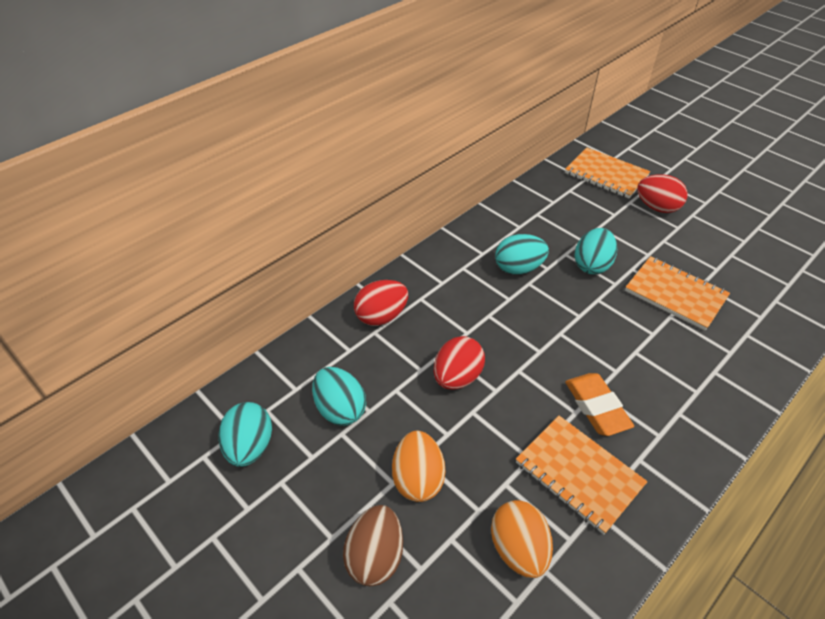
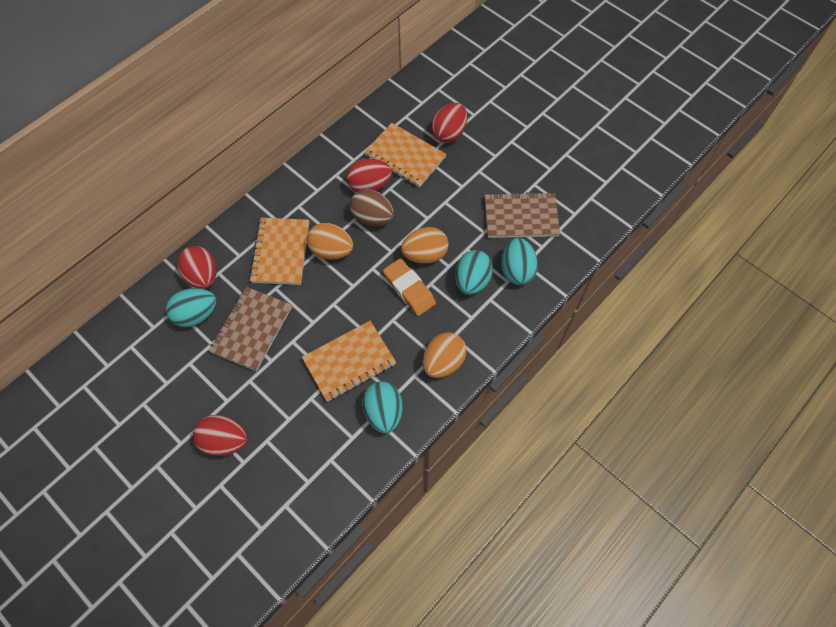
brown notebook: 0 -> 2
orange egg: 2 -> 3
red egg: 3 -> 4

